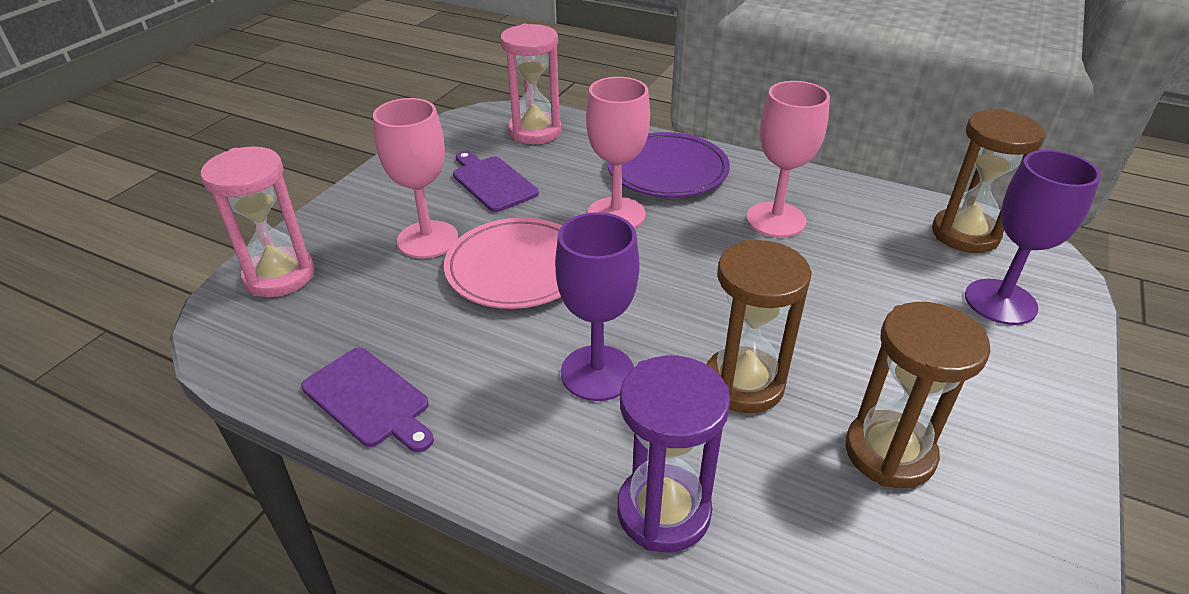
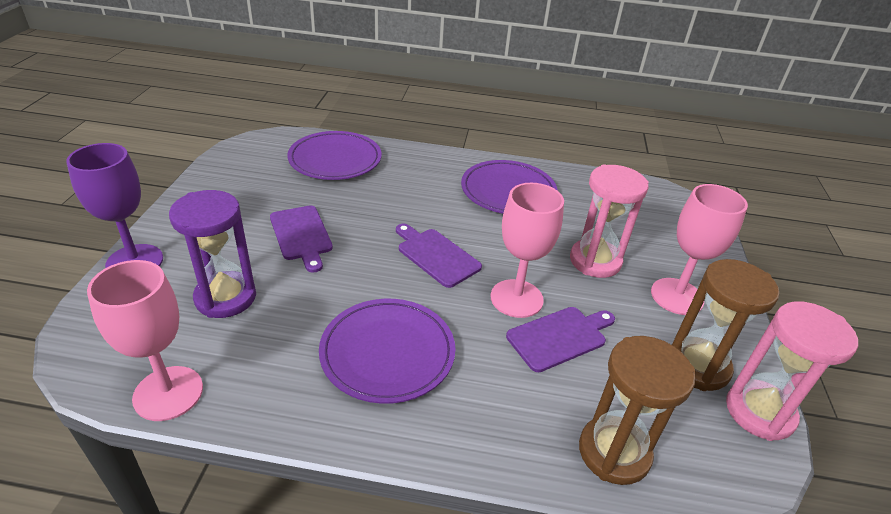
brown hourglass: 3 -> 2
pink plate: 1 -> 0
purple cutting board: 2 -> 3
purple goblet: 2 -> 1
purple plate: 1 -> 3

